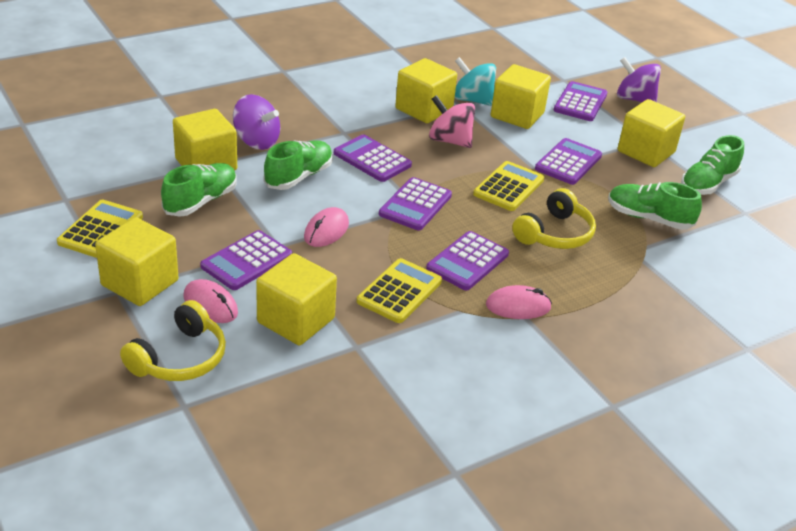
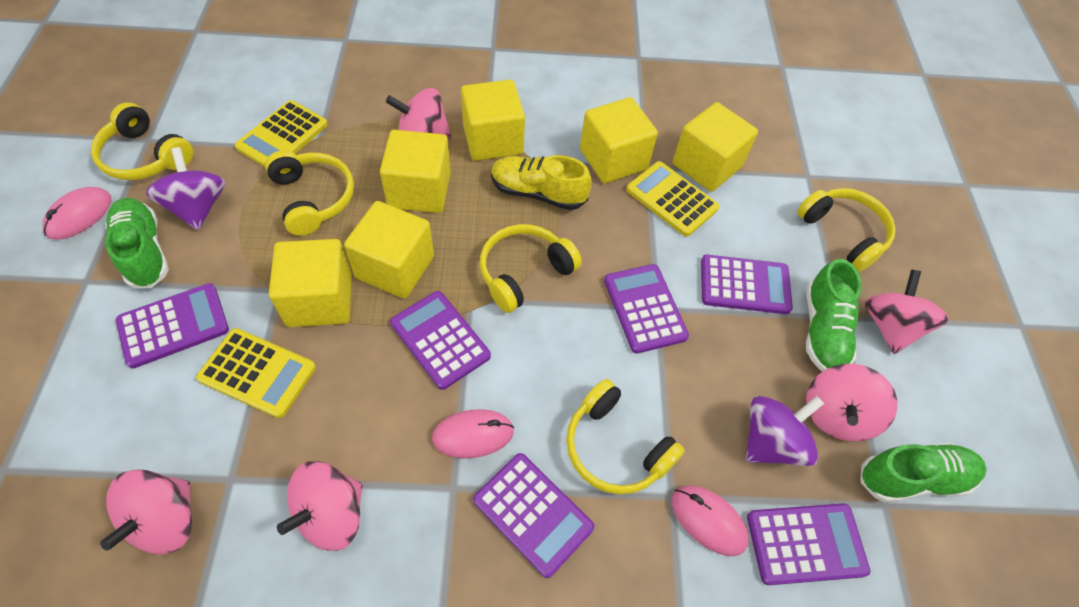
green shoe: 4 -> 3
pink spinning top: 1 -> 5
turquoise spinning top: 1 -> 0
yellow headphones: 2 -> 5
yellow shoe: 0 -> 1

